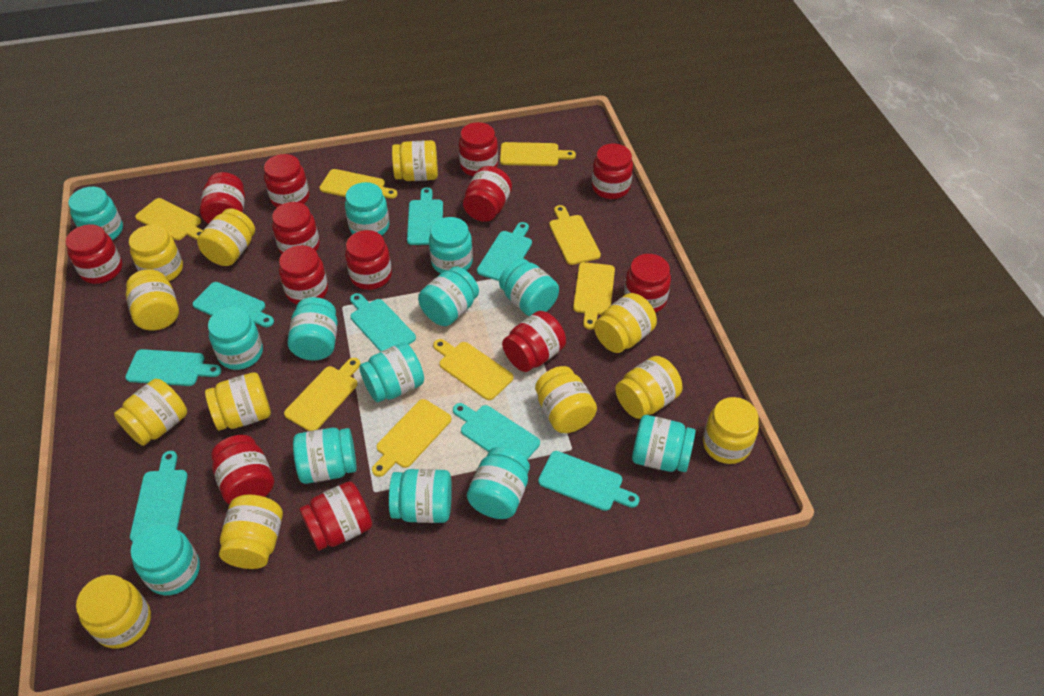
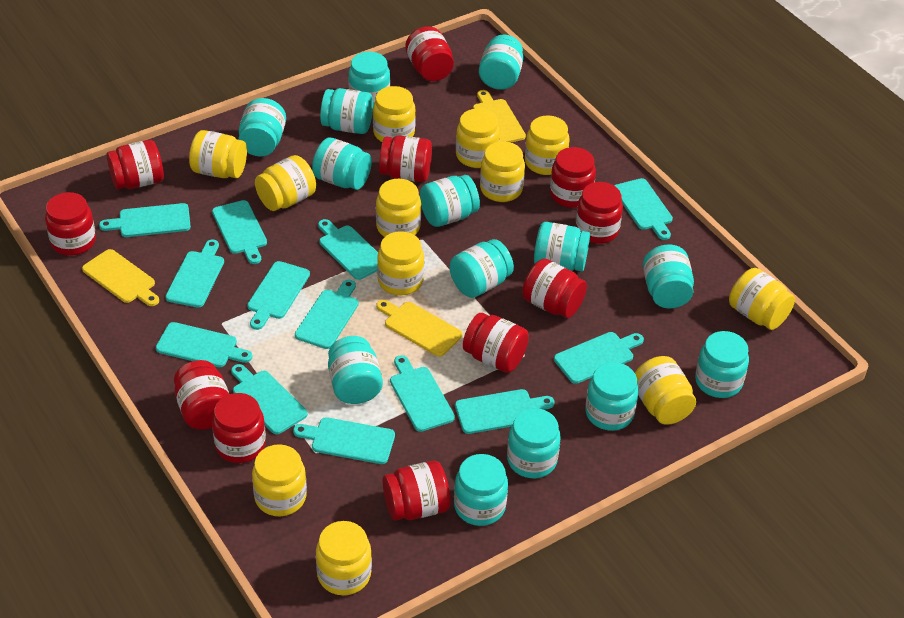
red jar: 13 -> 11
turquoise cutting board: 8 -> 13
turquoise jar: 13 -> 14
yellow cutting board: 8 -> 3

